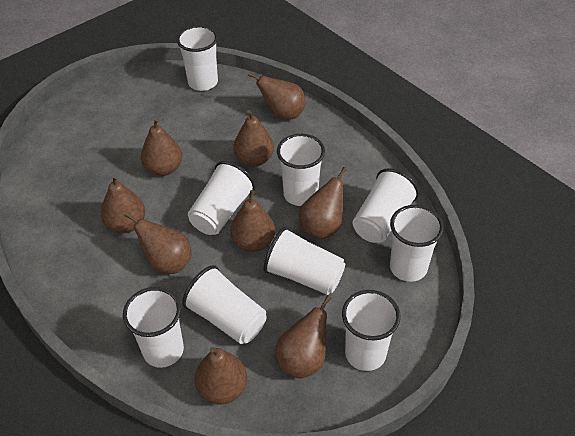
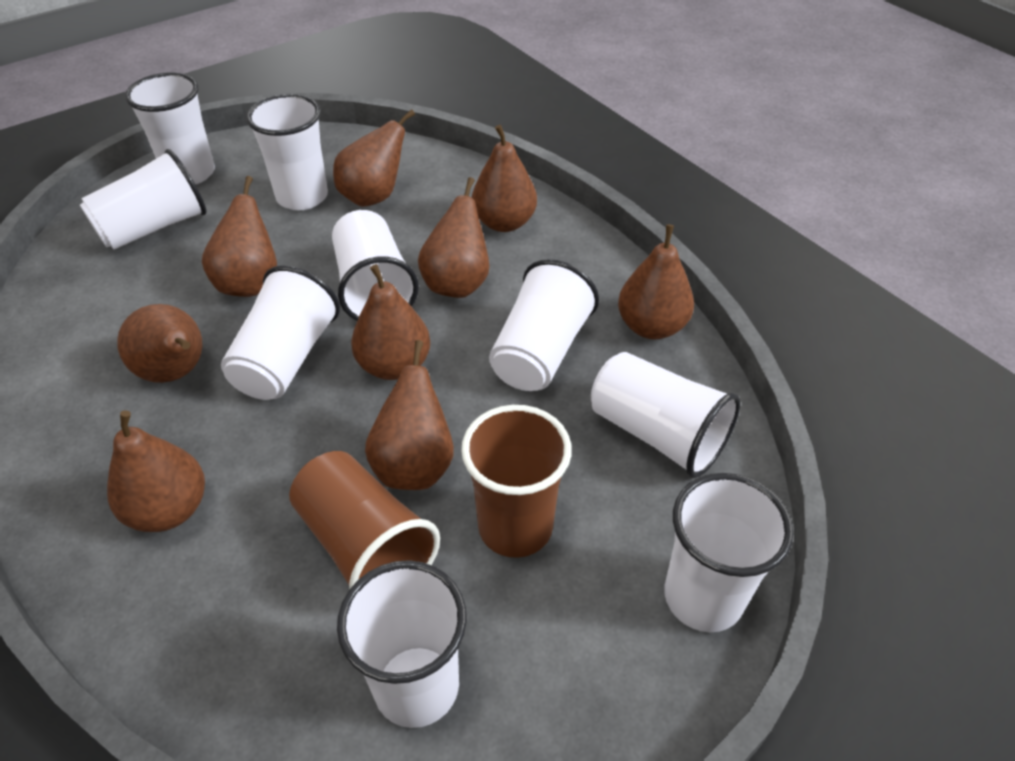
brown cup: 0 -> 2

